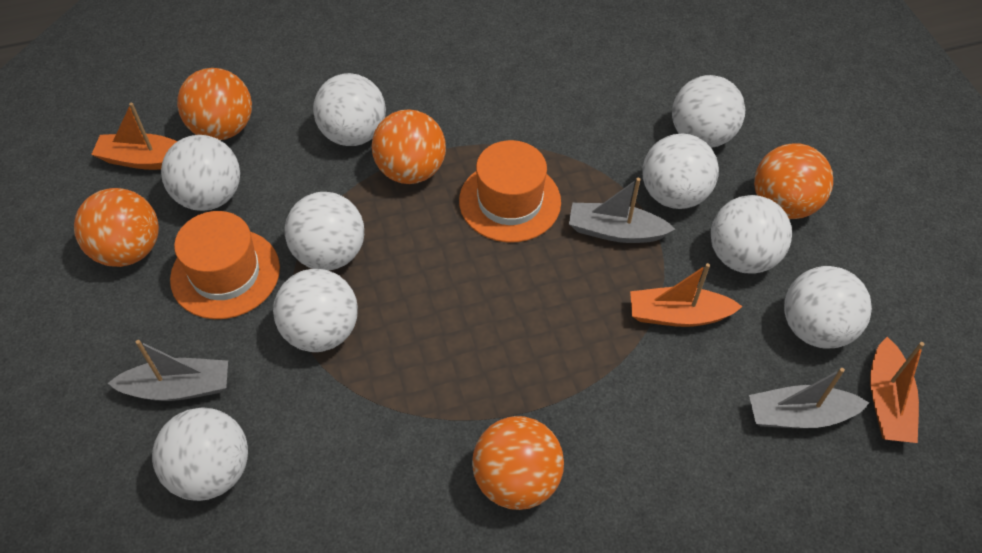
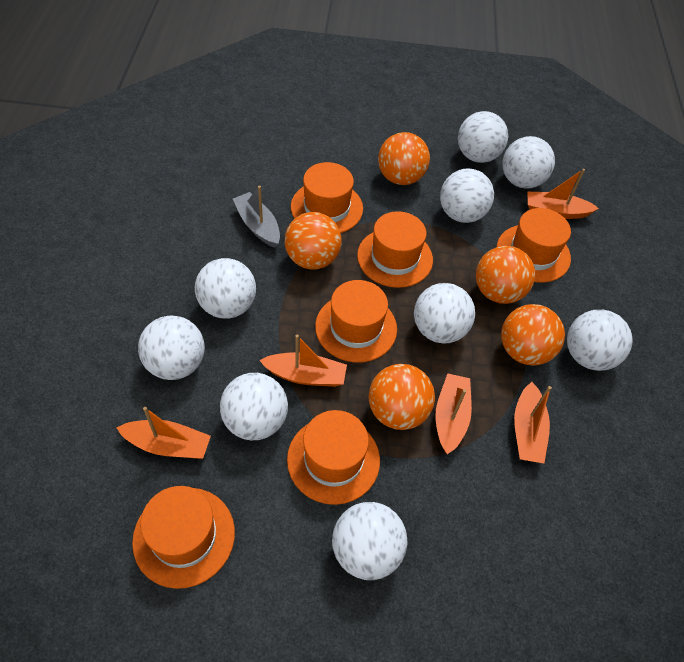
grey boat: 3 -> 1
orange boat: 3 -> 5
orange hat: 2 -> 6

